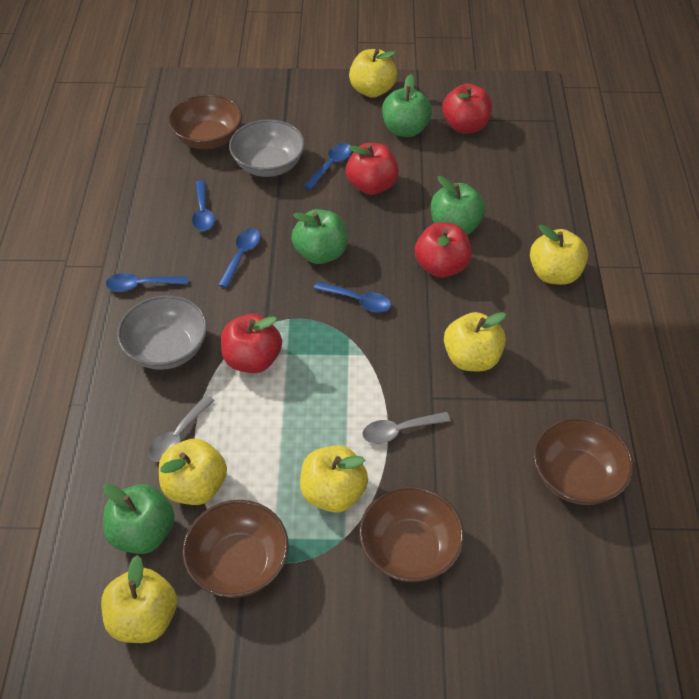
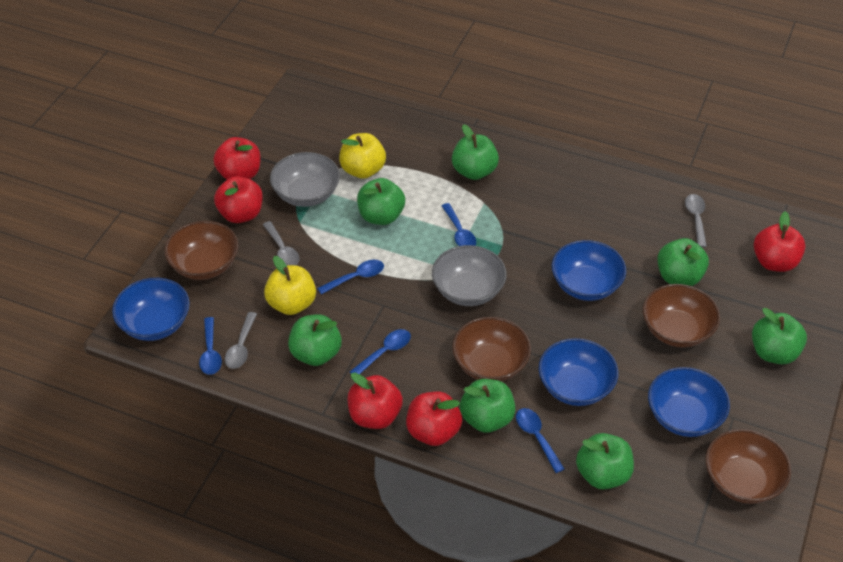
blue bowl: 0 -> 4
green apple: 4 -> 7
grey spoon: 2 -> 3
red apple: 4 -> 5
yellow apple: 6 -> 2

